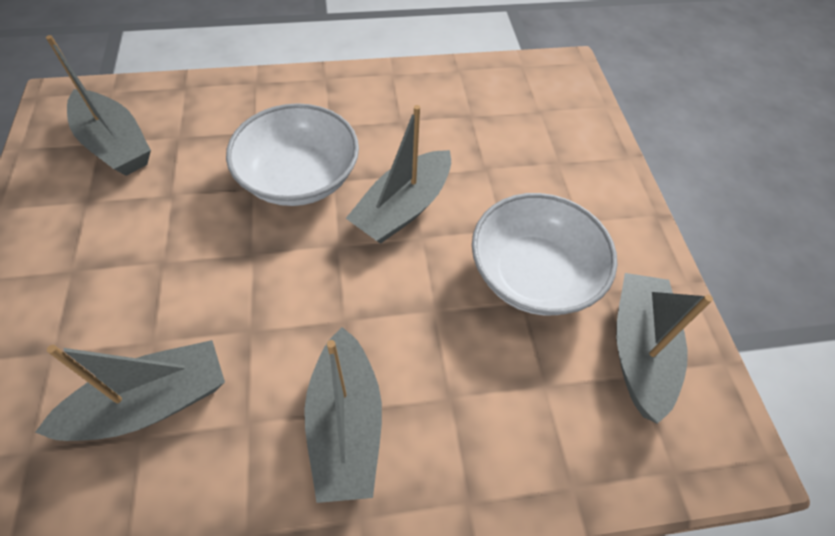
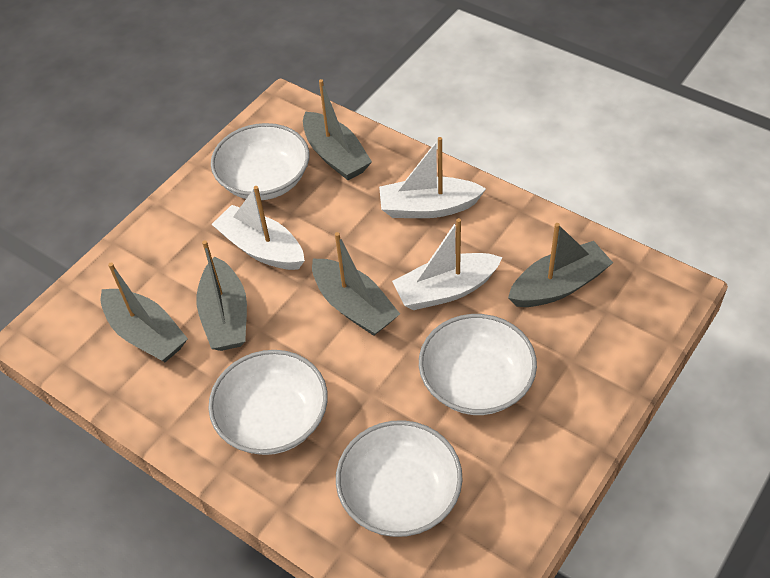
white boat: 0 -> 3
white bowl: 2 -> 4

